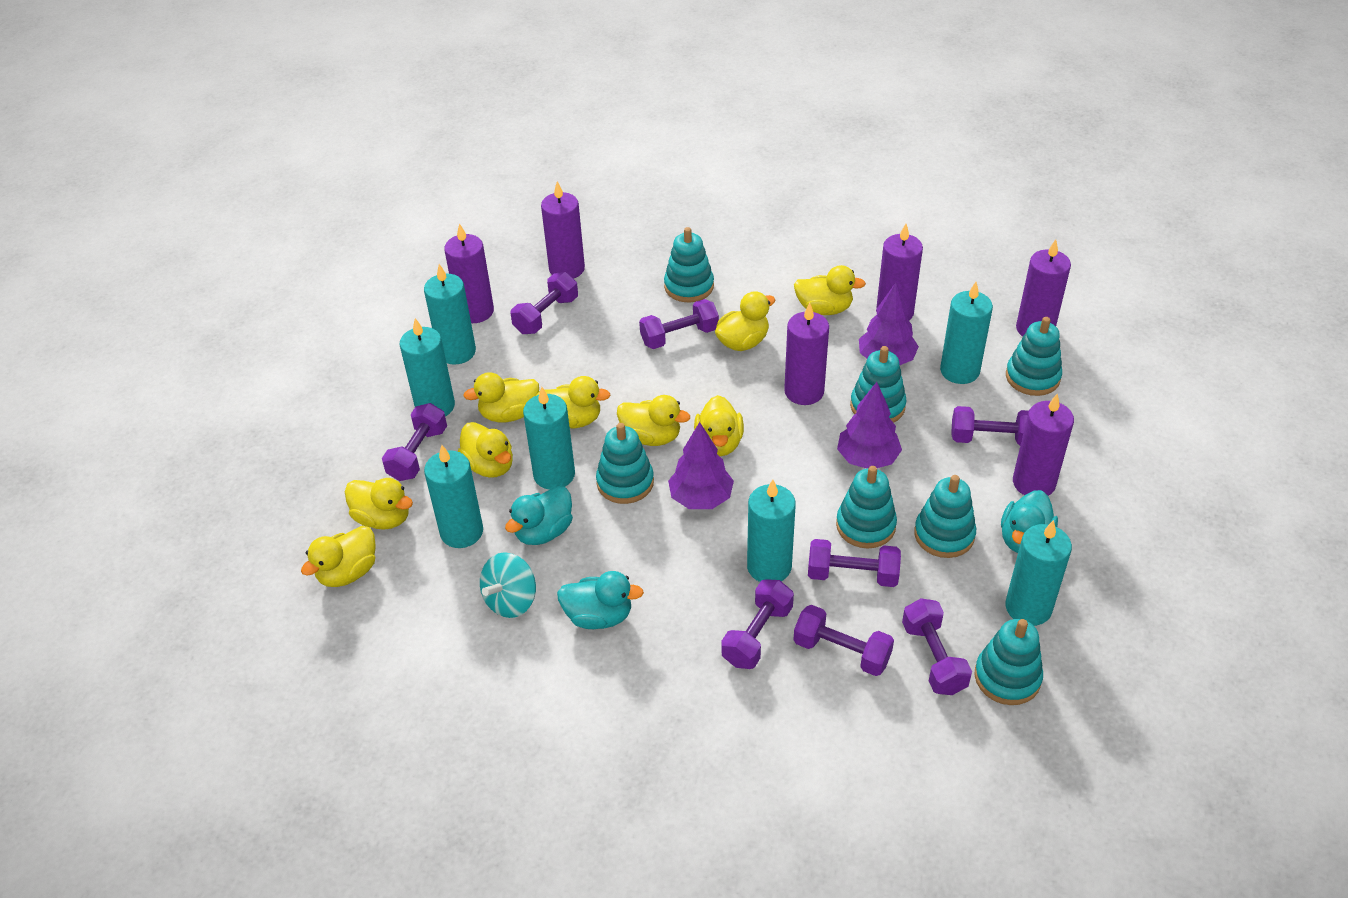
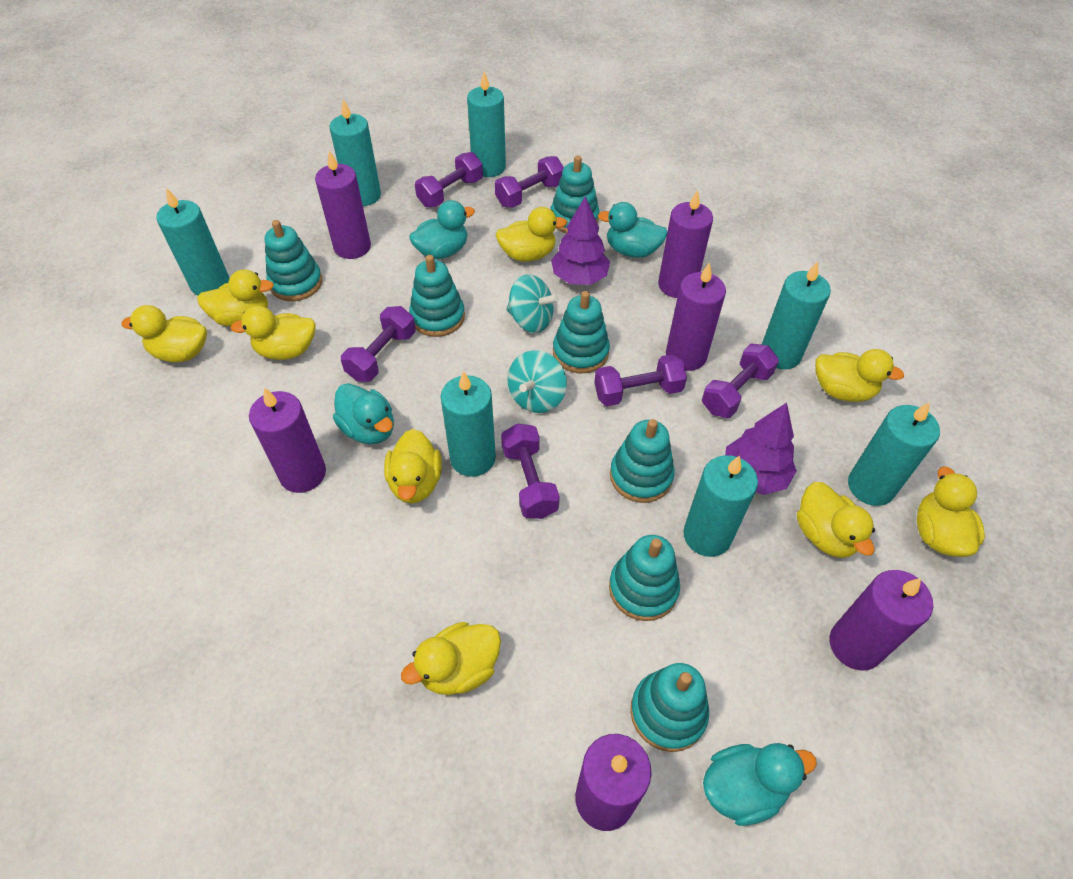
purple dumbbell: 8 -> 6
purple tree: 3 -> 2
turquoise duck: 3 -> 4
turquoise spinning top: 1 -> 2

